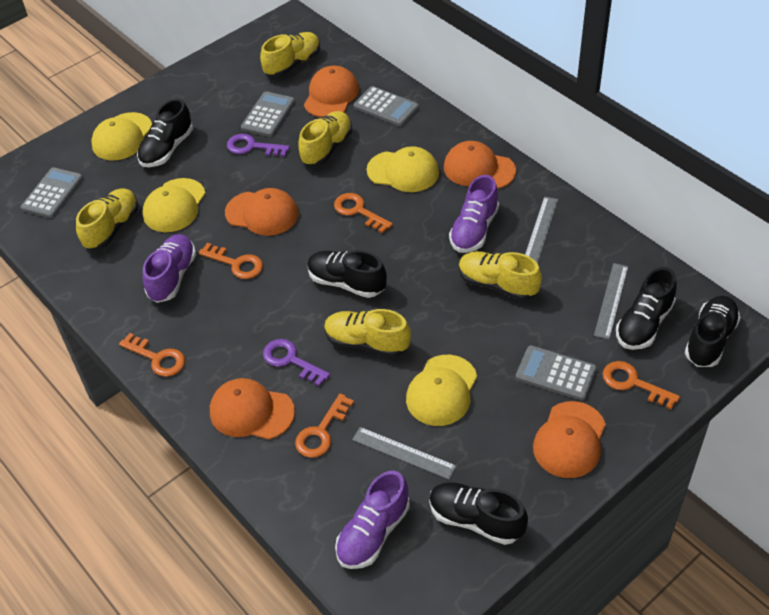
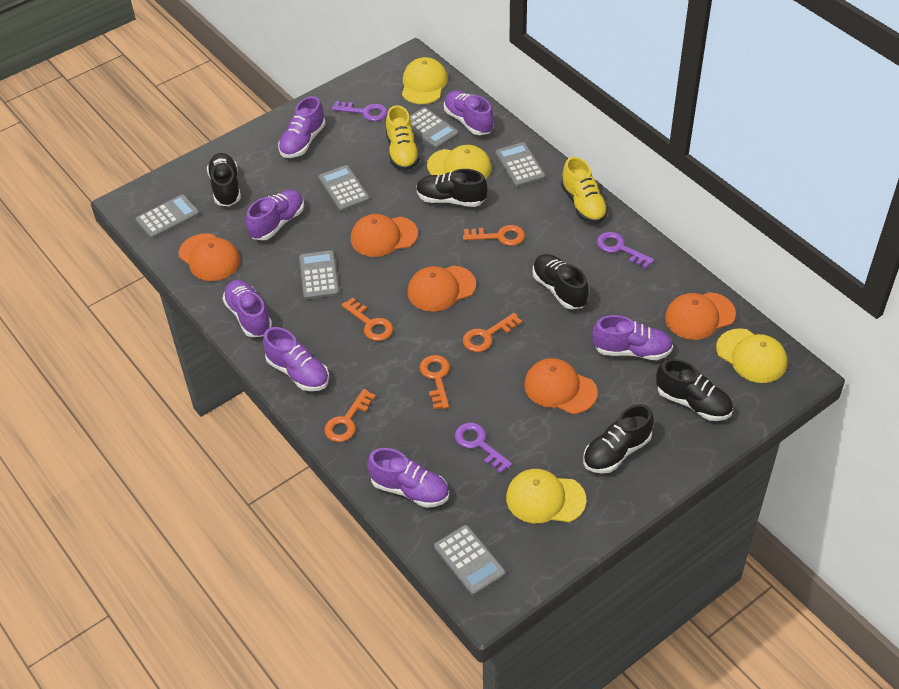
grey calculator: 4 -> 6
grey ruler: 3 -> 0
purple key: 2 -> 3
purple shoe: 3 -> 7
yellow shoe: 5 -> 2

